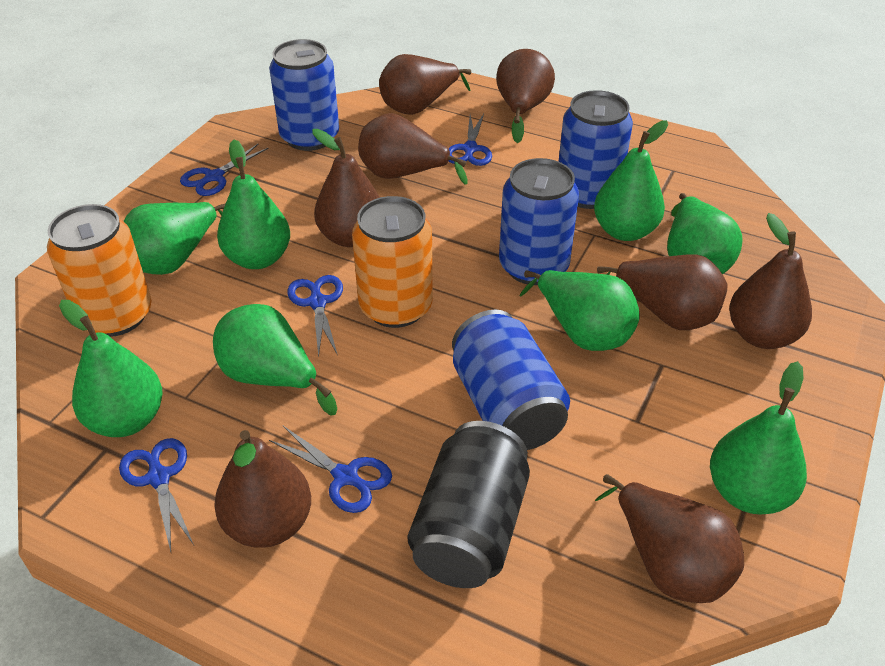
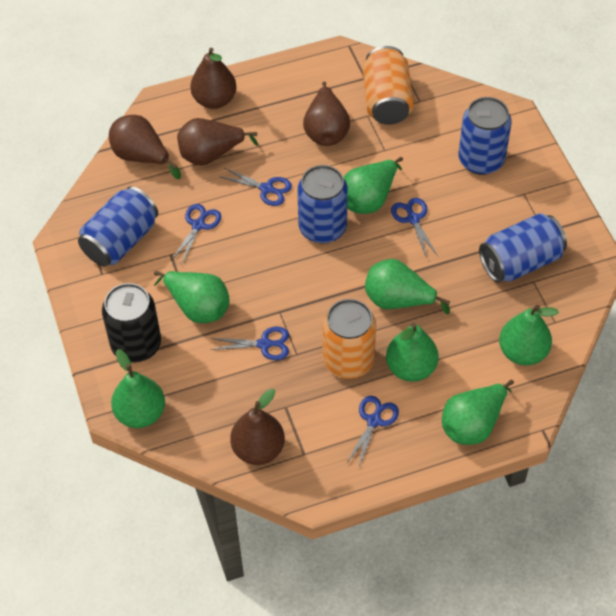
brown pear: 8 -> 5
green pear: 8 -> 7

